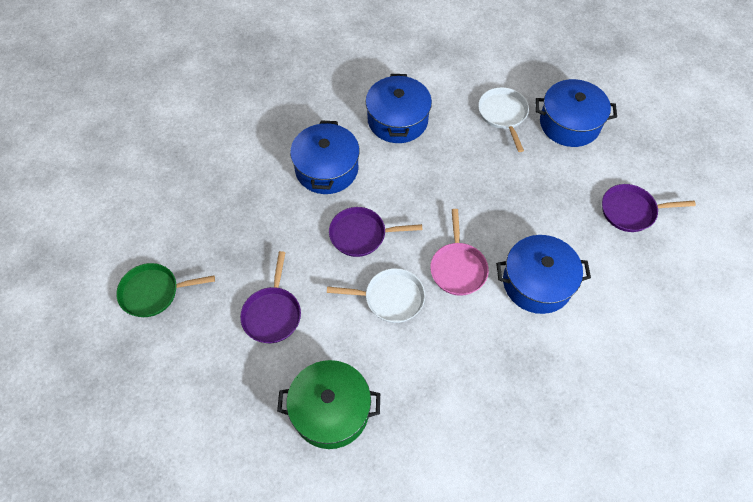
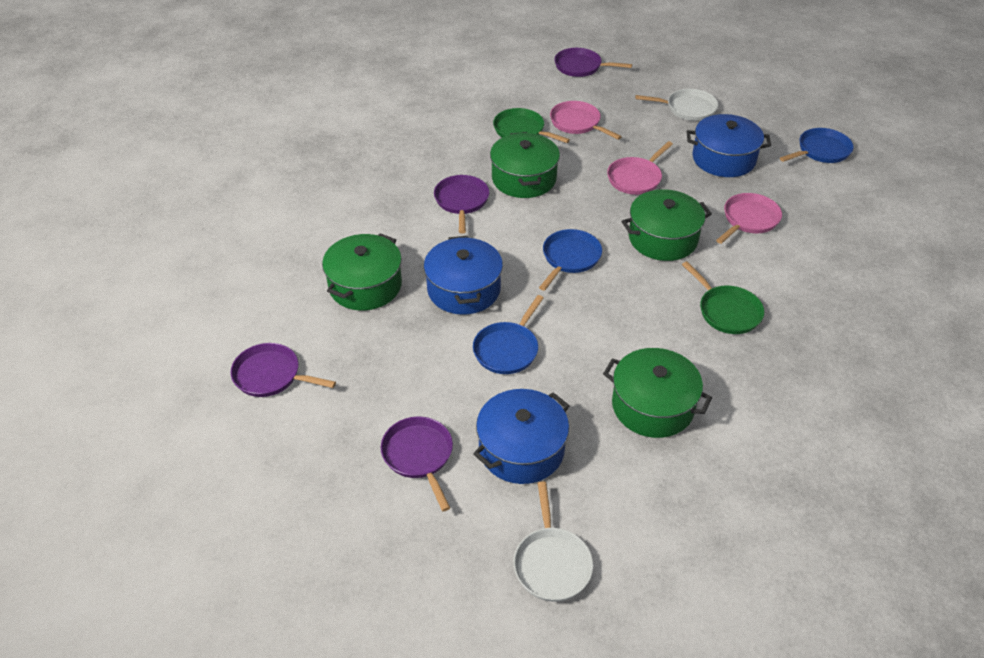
blue pan: 0 -> 3
blue pot: 4 -> 3
green pan: 1 -> 2
green pot: 1 -> 4
pink pan: 1 -> 3
purple pan: 3 -> 4

